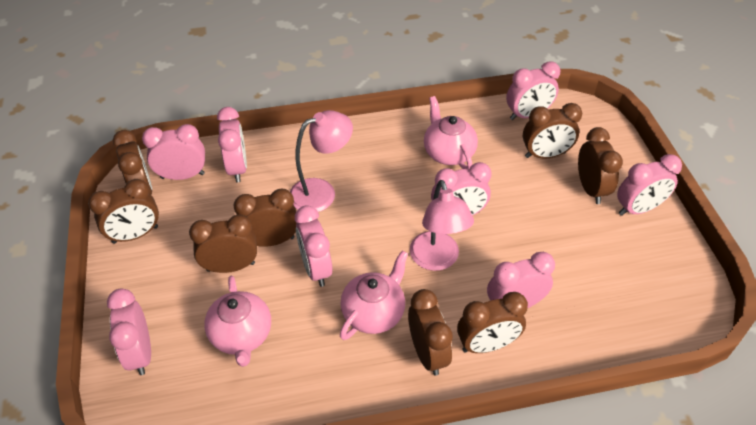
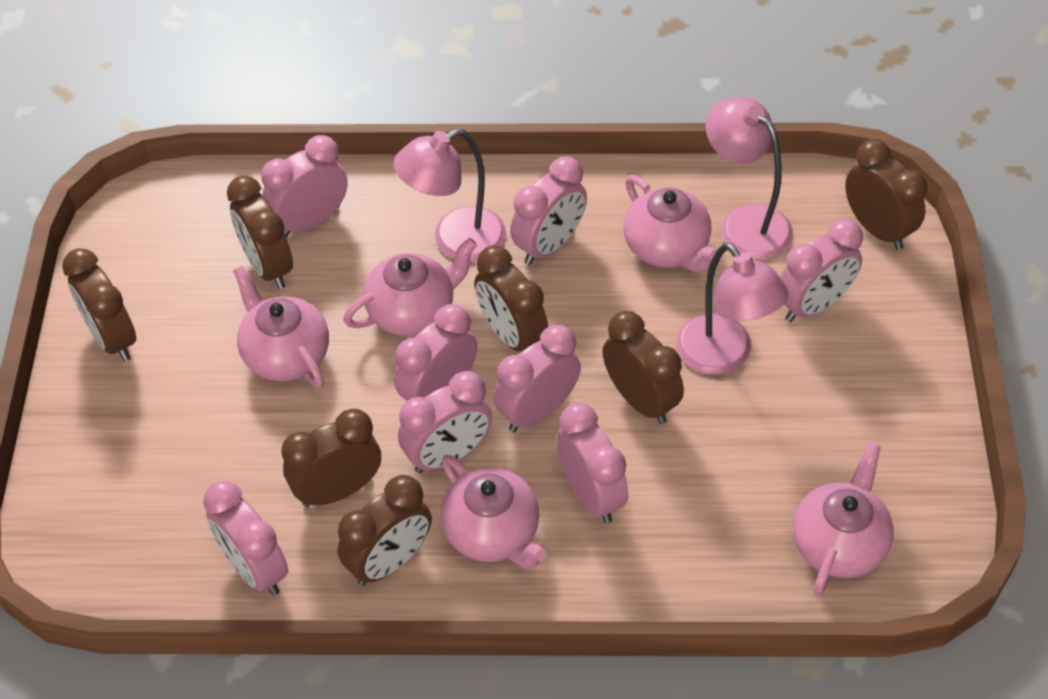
brown clock: 8 -> 7
pink lamp: 2 -> 3
pink teapot: 3 -> 5

